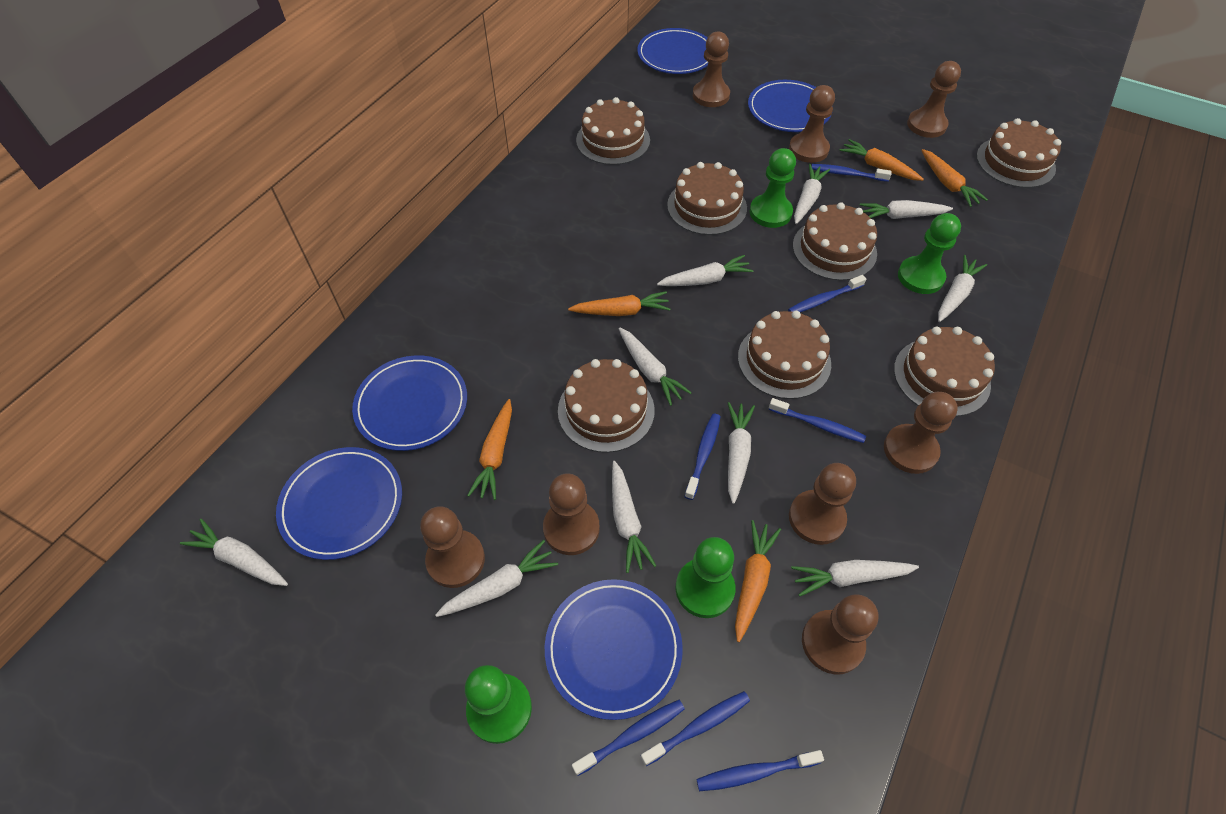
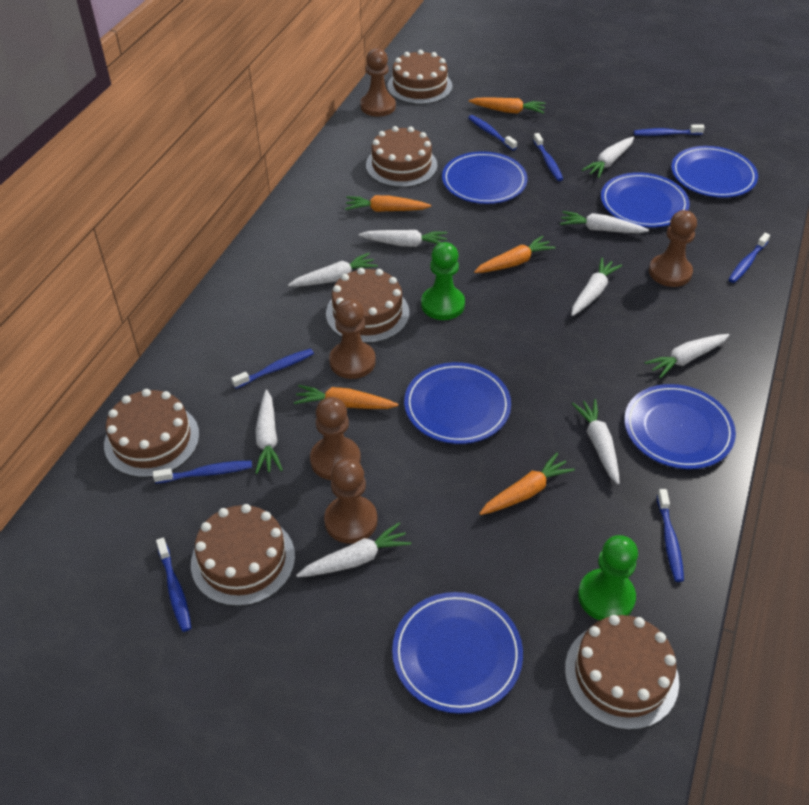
blue plate: 5 -> 6
blue toothbrush: 7 -> 8
brown cake: 7 -> 6
brown pawn: 8 -> 5
green pawn: 4 -> 2
white carrot: 10 -> 9

